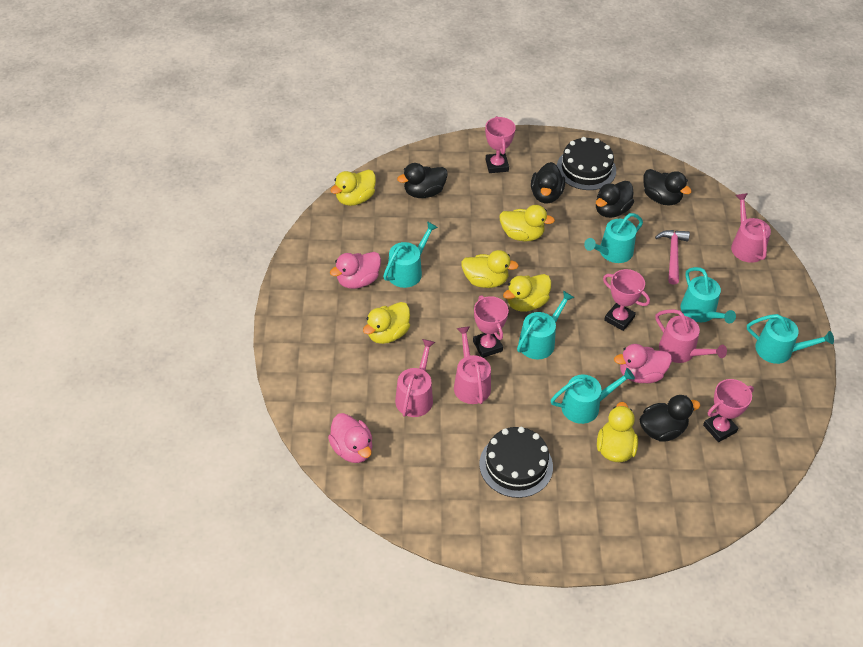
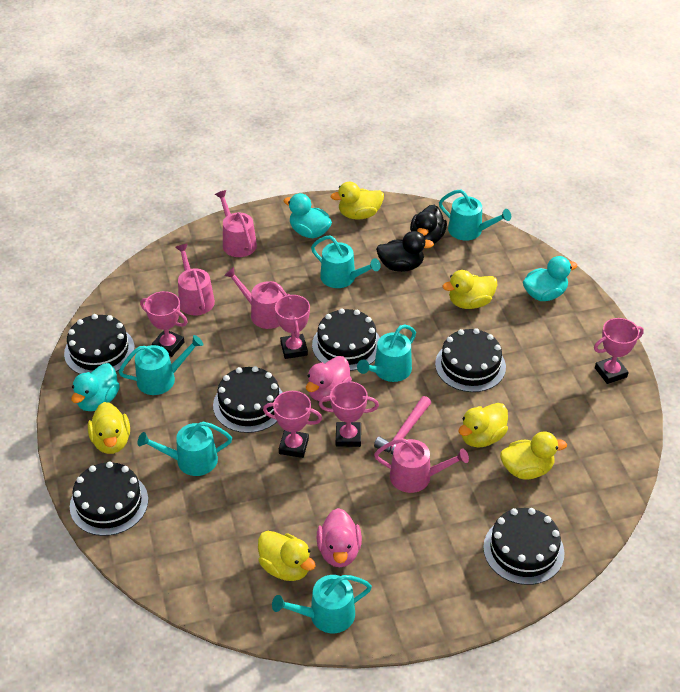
black cake: 2 -> 6
black duck: 5 -> 2
pink duck: 3 -> 2
pink trophy: 4 -> 5
turquoise duck: 0 -> 3

